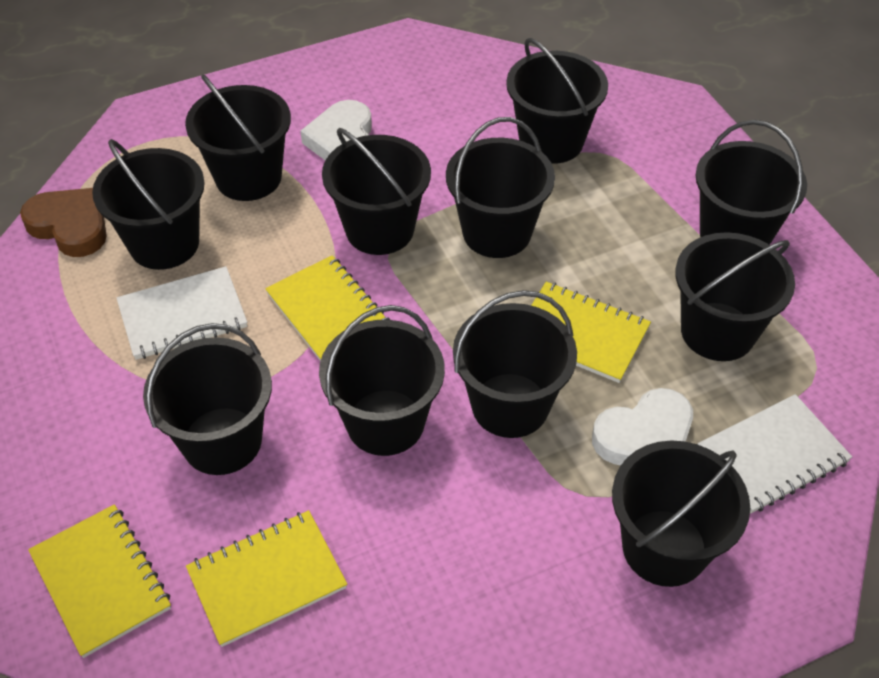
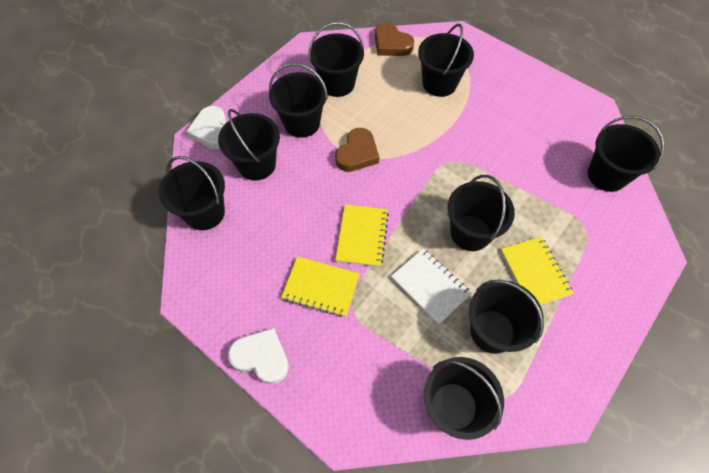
black bucket: 11 -> 9
brown heart: 1 -> 2
white notebook: 2 -> 1
yellow notebook: 4 -> 3

